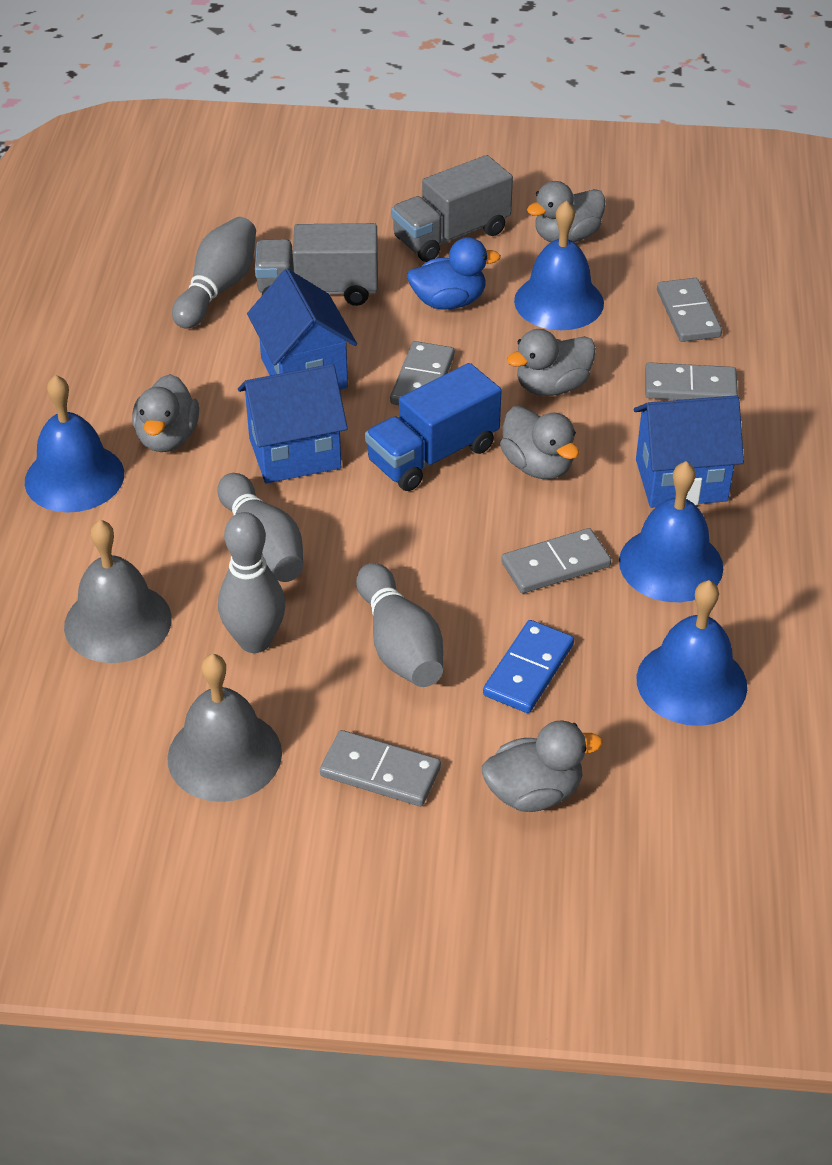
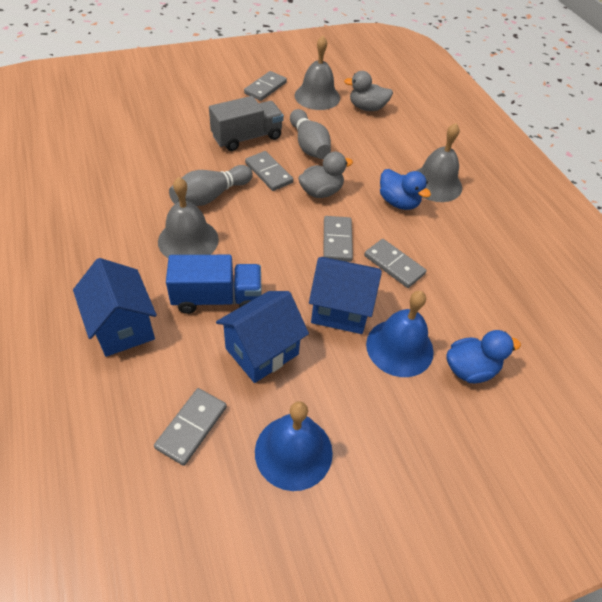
blue bell: 4 -> 2
blue domino: 1 -> 0
blue duck: 1 -> 2
grey bell: 2 -> 3
grey bowling pin: 4 -> 2
grey duck: 5 -> 2
grey truck: 2 -> 1

